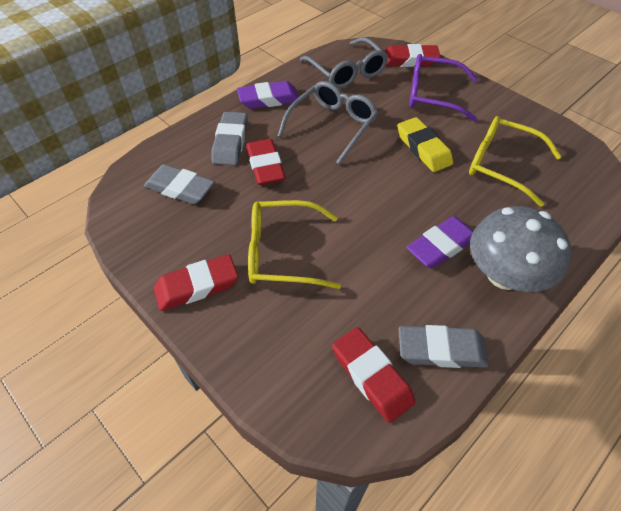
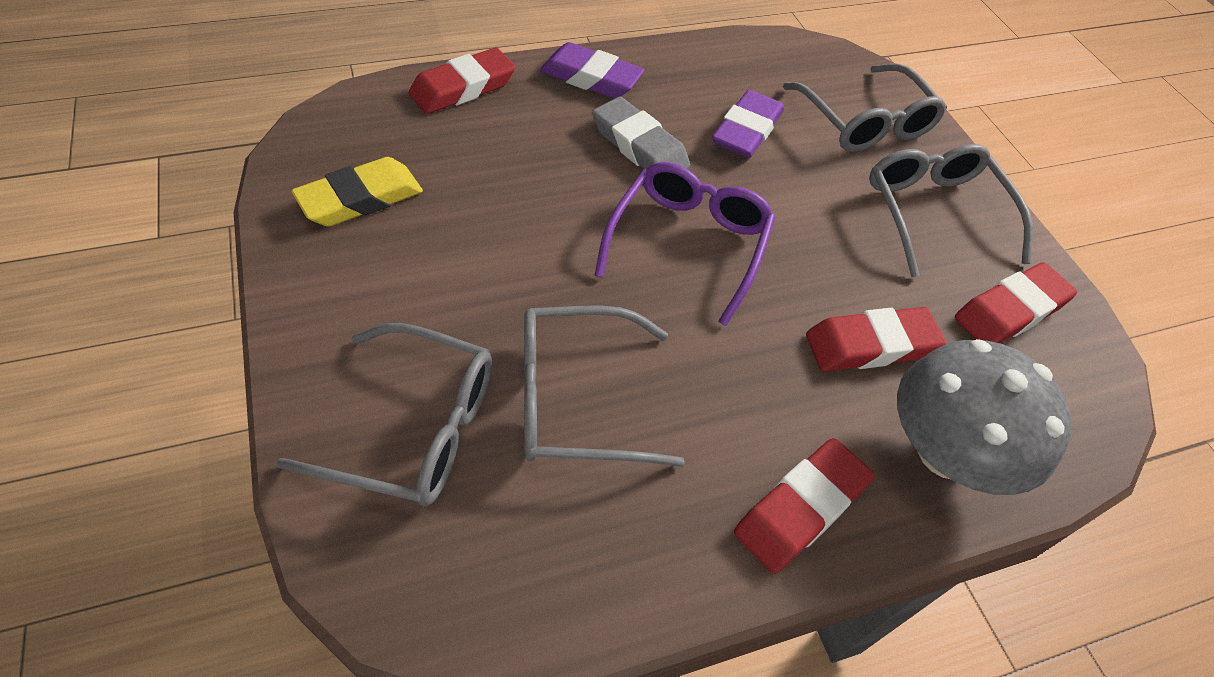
grey eraser: 3 -> 1
grey glasses: 2 -> 4
yellow glasses: 2 -> 0

